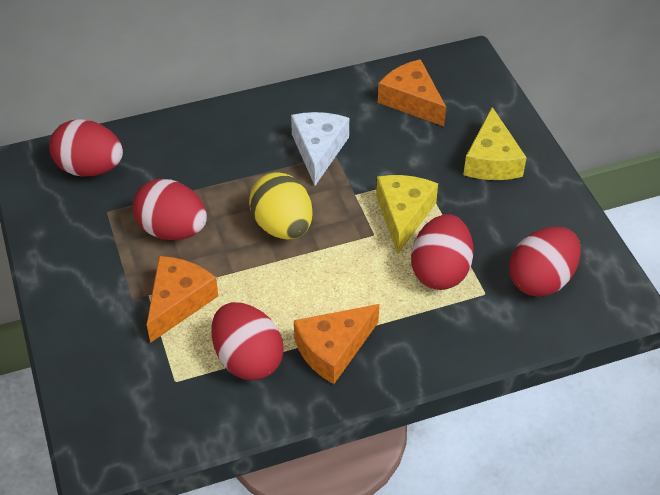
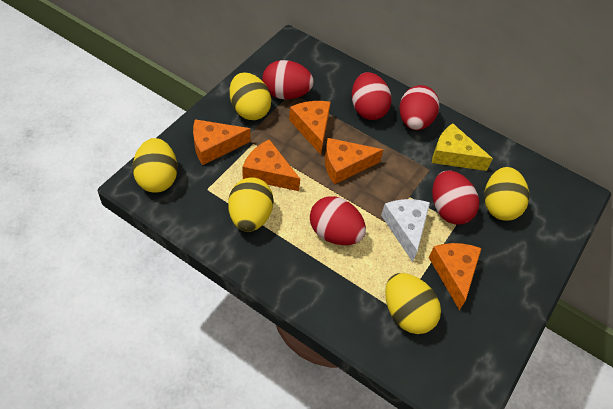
orange cheese: 3 -> 5
yellow cheese: 2 -> 1
yellow egg: 1 -> 5

